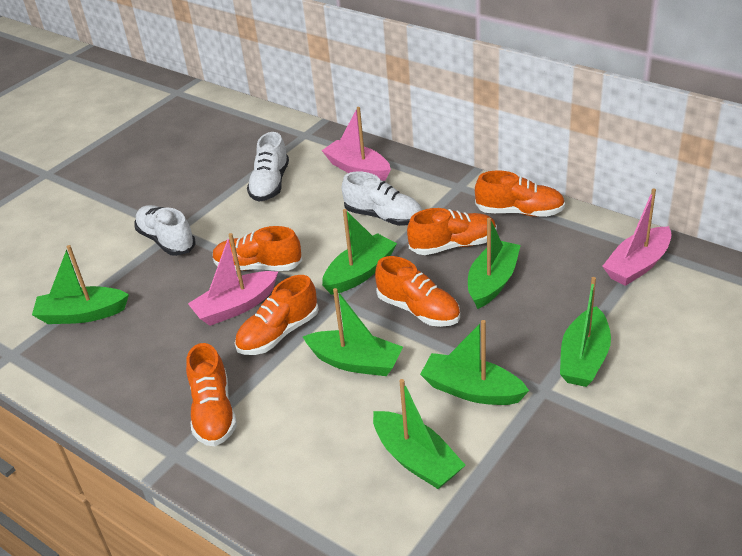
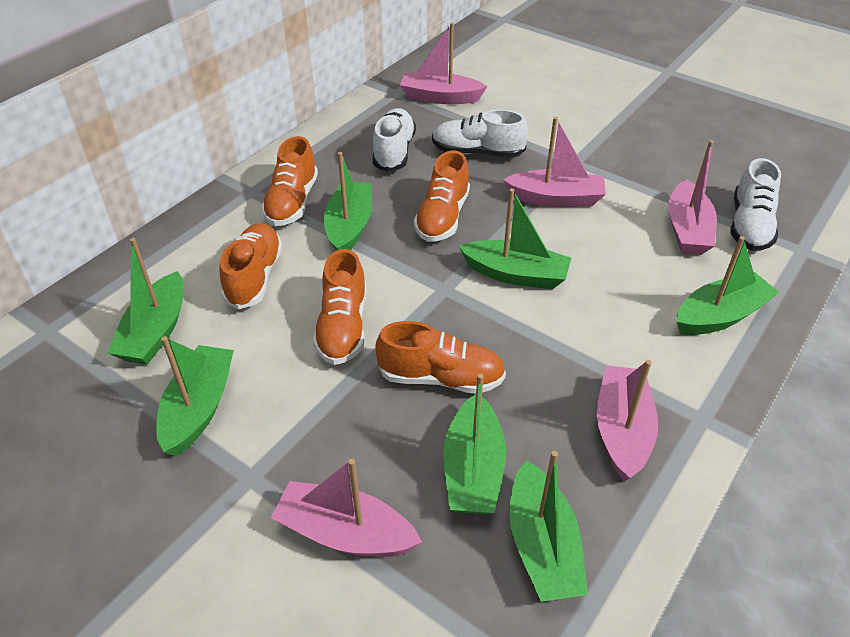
orange shoe: 6 -> 5
pink boat: 3 -> 5

